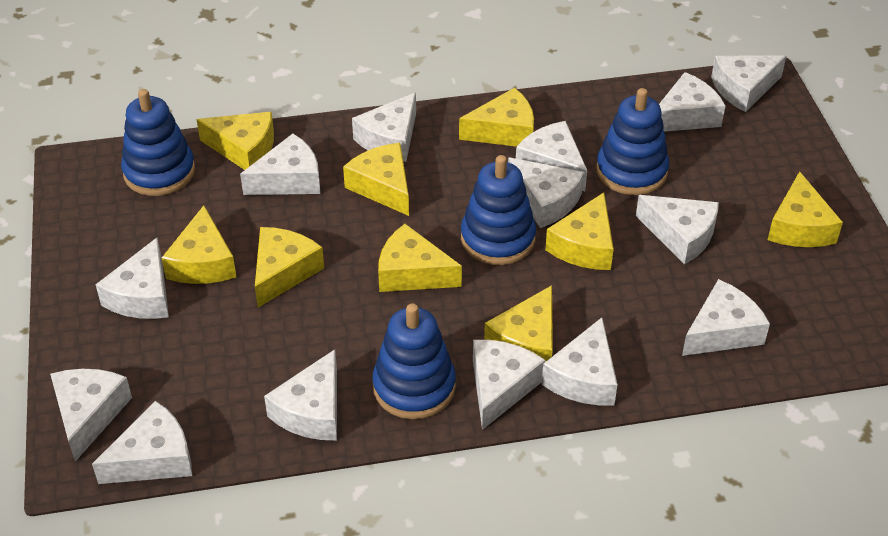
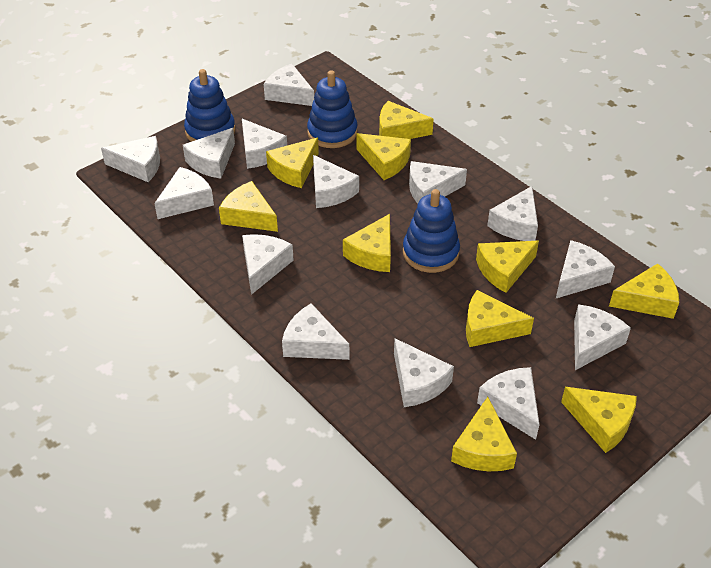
blue stacking toy: 4 -> 3
yellow cheese: 9 -> 10

